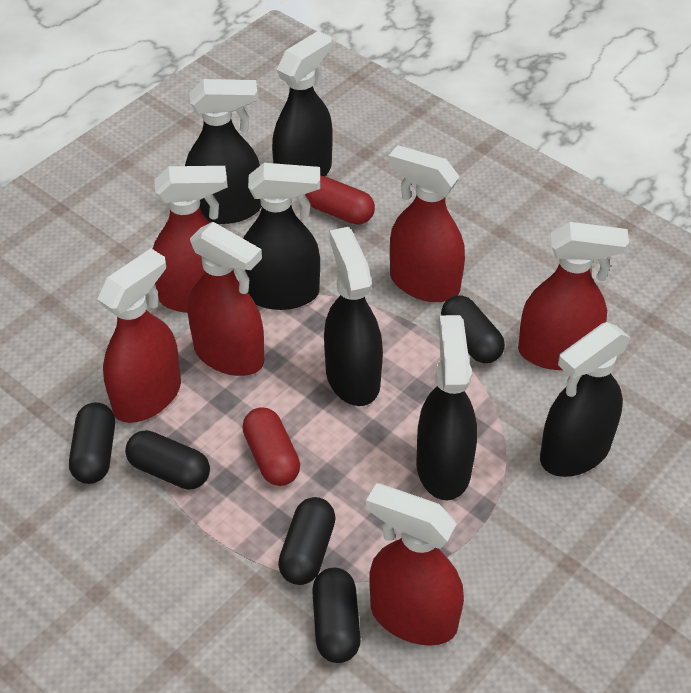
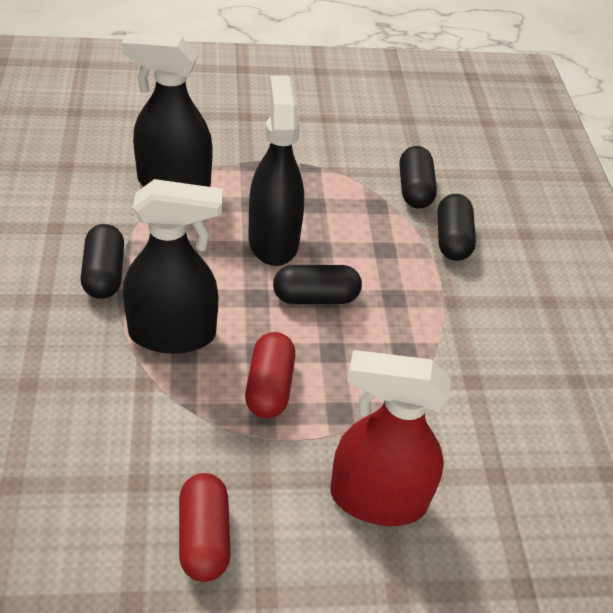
black capsule: 5 -> 4
black spray bottle: 6 -> 3
red spray bottle: 6 -> 1

